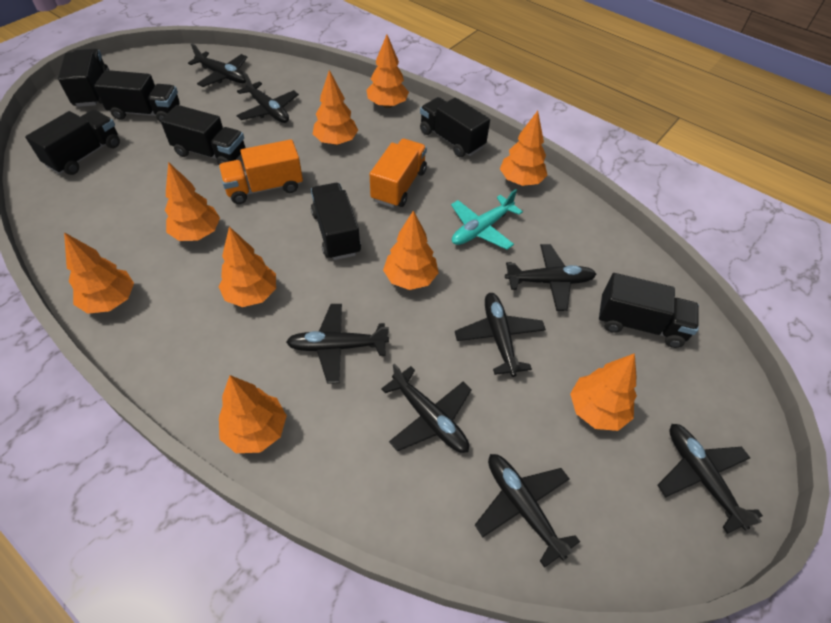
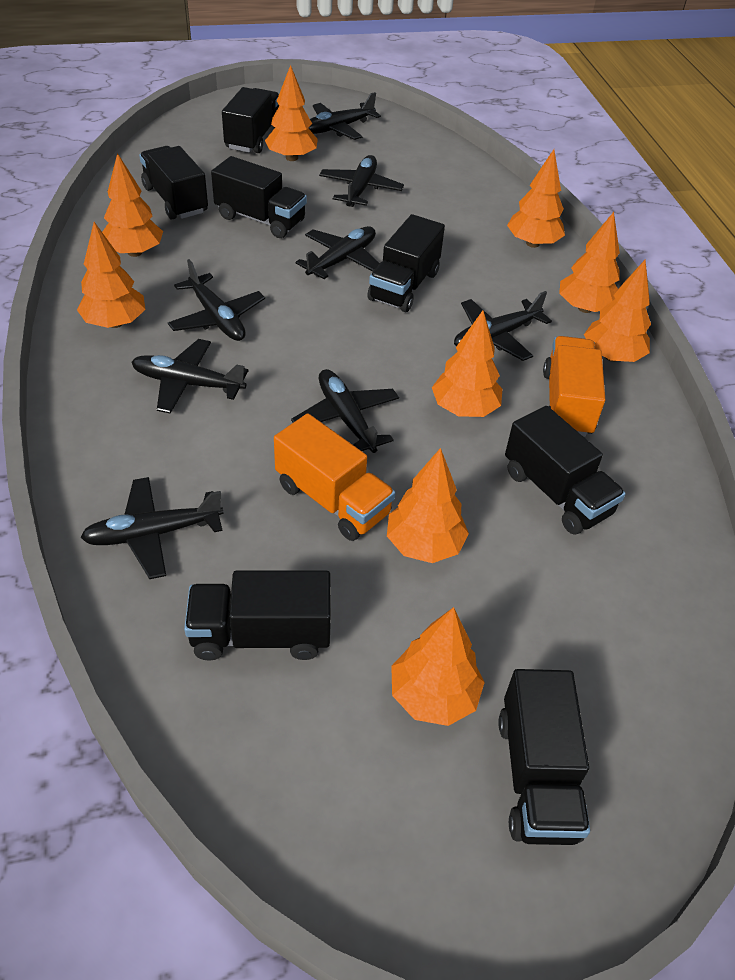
turquoise plane: 1 -> 0

